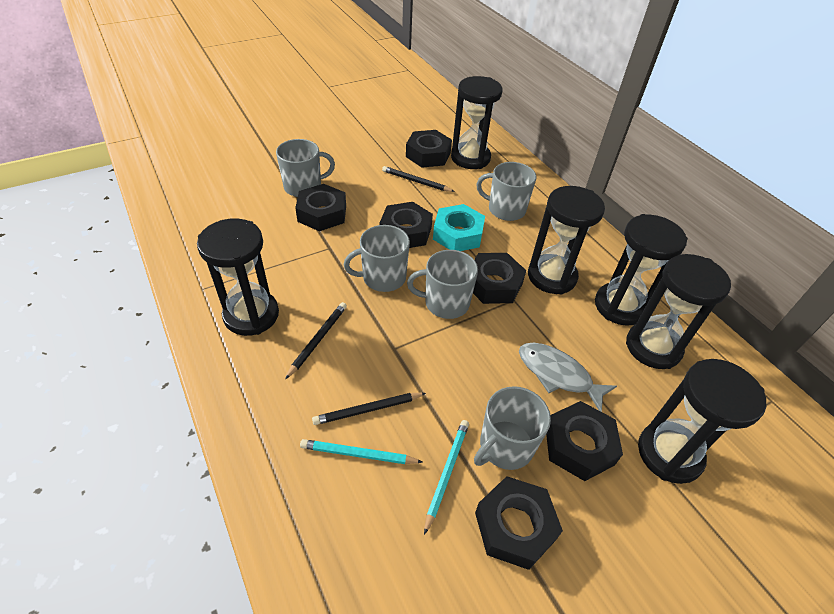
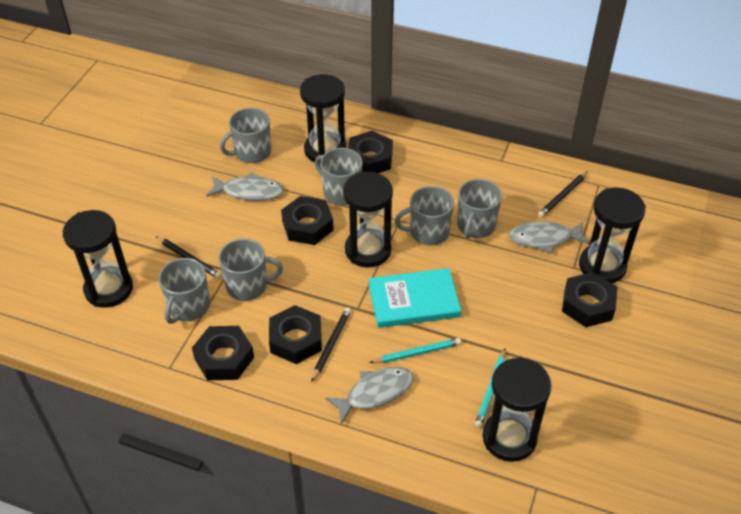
black hourglass: 6 -> 5
black nut: 6 -> 5
grey fish: 1 -> 3
grey mug: 5 -> 6
turquoise book: 0 -> 1
turquoise nut: 1 -> 0

